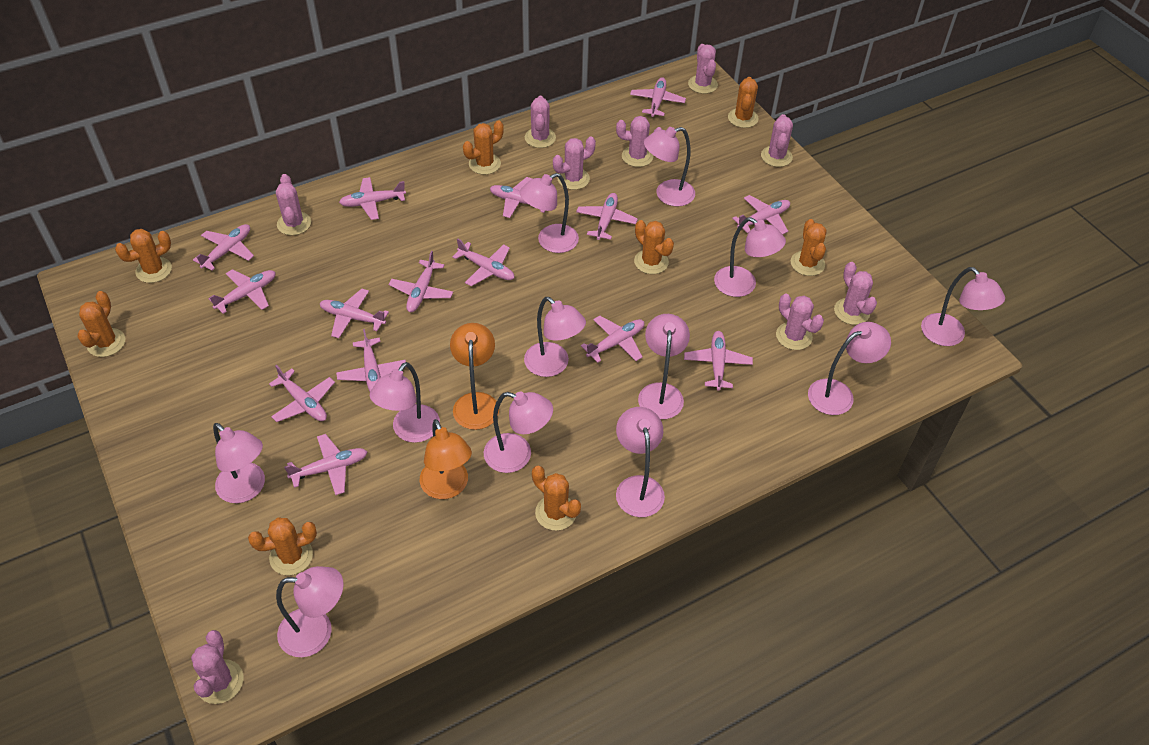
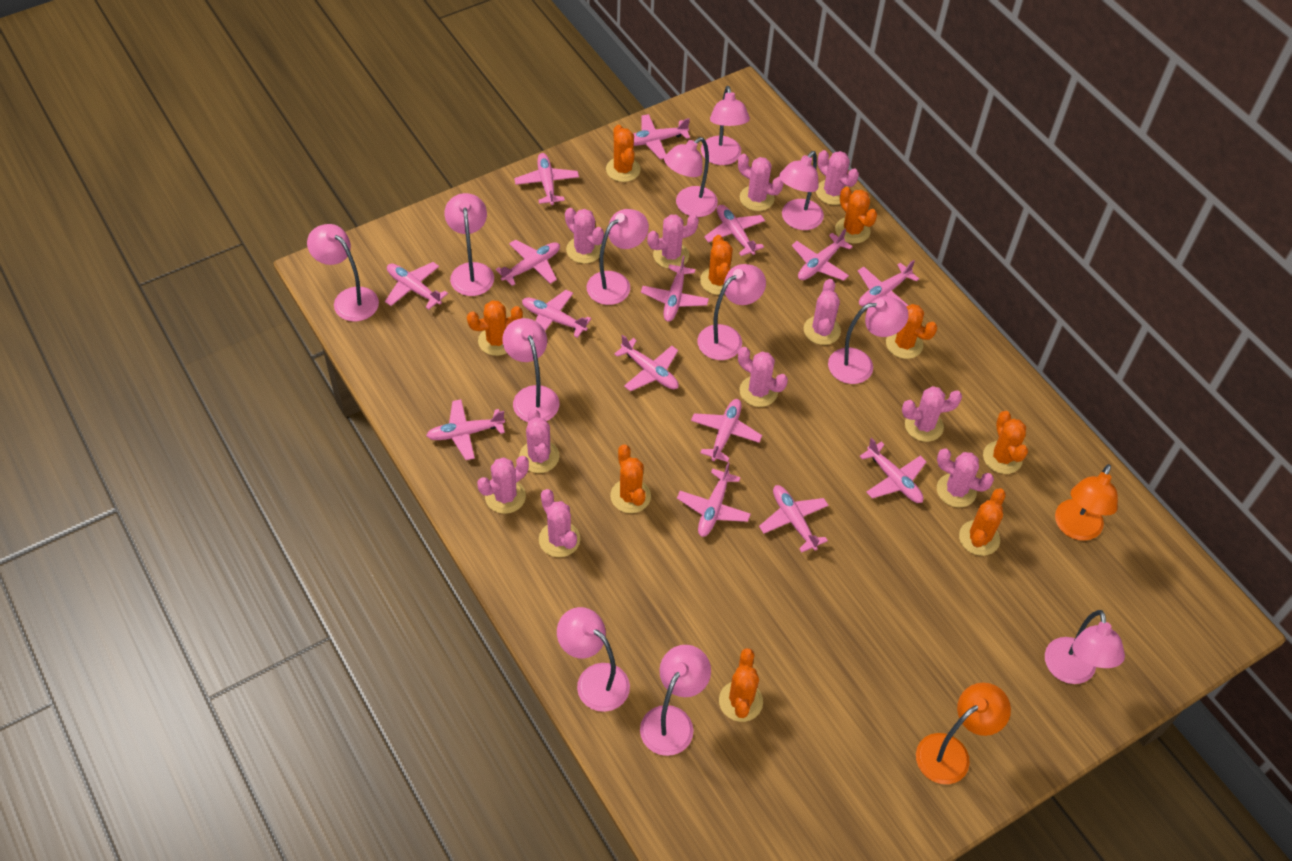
orange cactus: 8 -> 9
pink cactus: 9 -> 11

